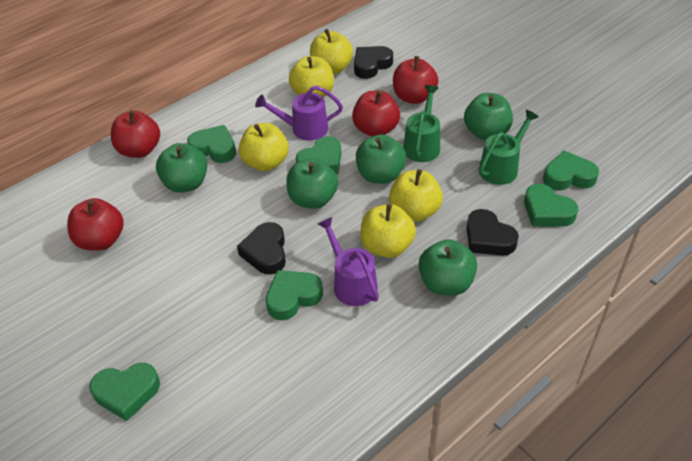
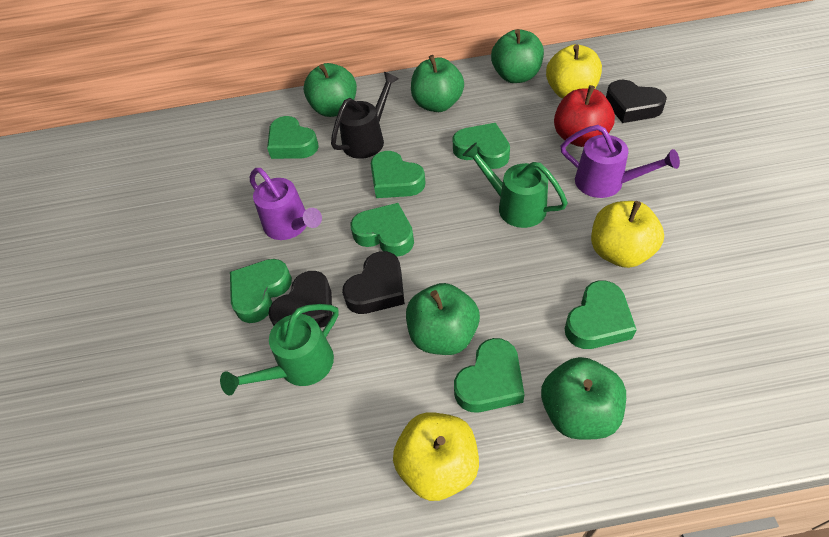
black watering can: 0 -> 1
green heart: 6 -> 7
red apple: 4 -> 1
yellow apple: 5 -> 3

